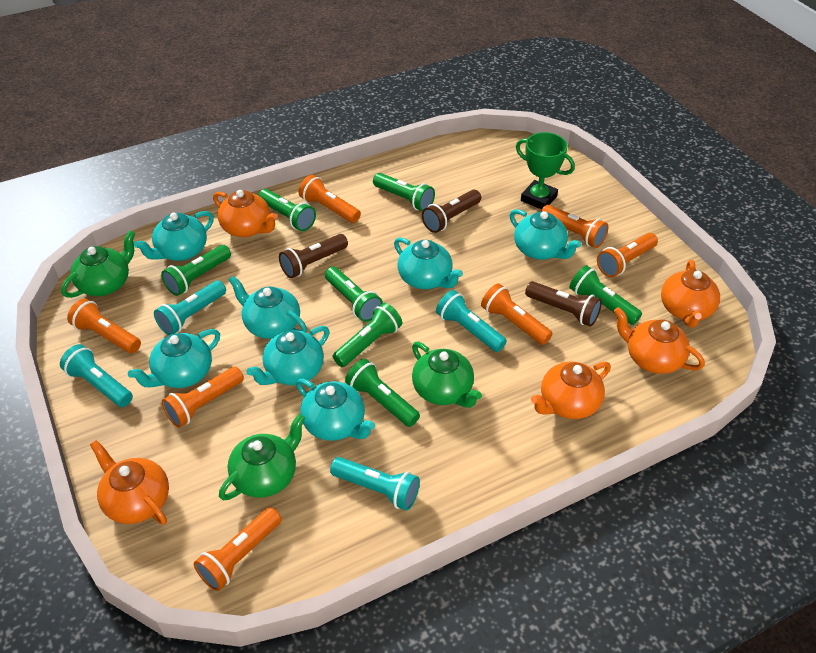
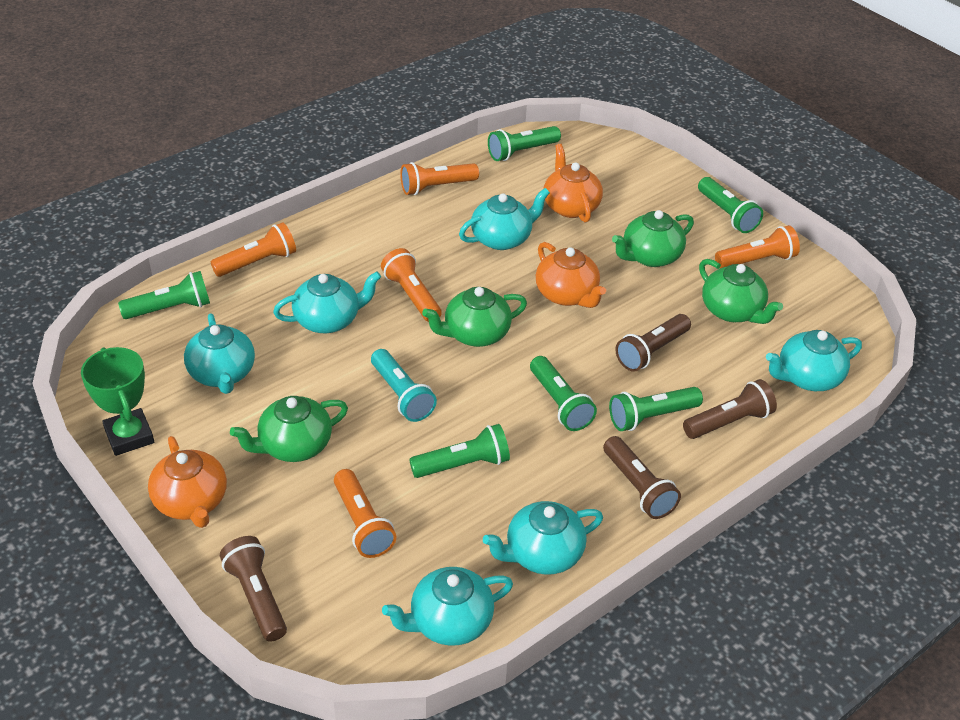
brown flashlight: 3 -> 4
green flashlight: 7 -> 6
green teapot: 3 -> 4
orange flashlight: 7 -> 5
orange teapot: 5 -> 3
turquoise flashlight: 4 -> 1
turquoise teapot: 7 -> 6

